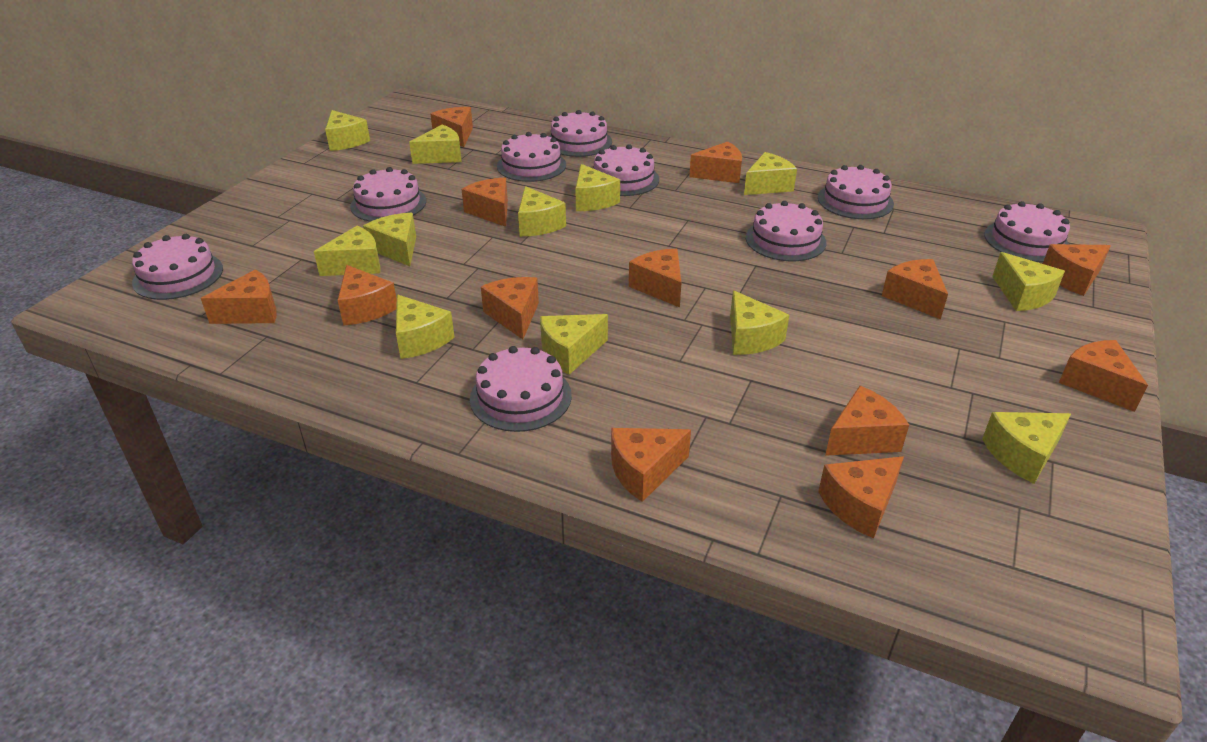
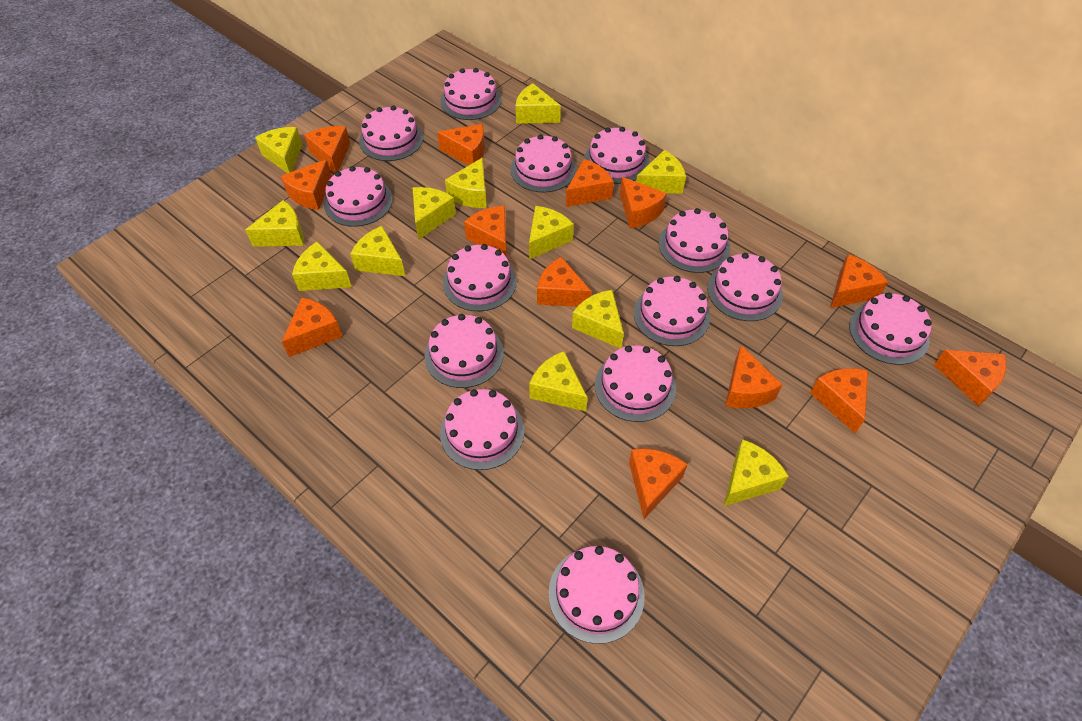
pink cake: 9 -> 14

